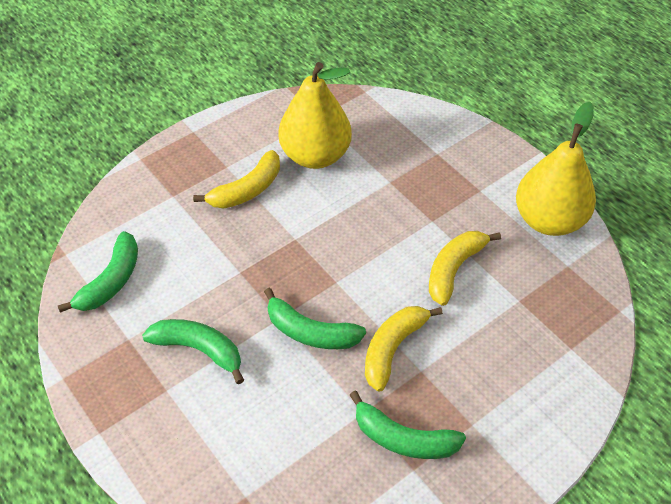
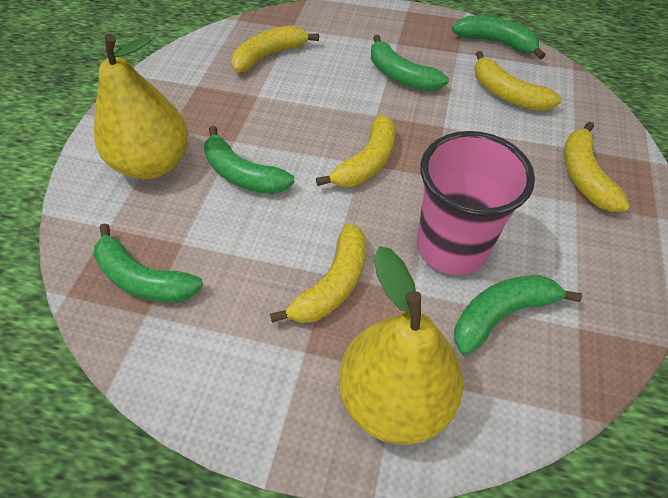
green banana: 4 -> 5
pink cup: 0 -> 1
yellow banana: 3 -> 5

